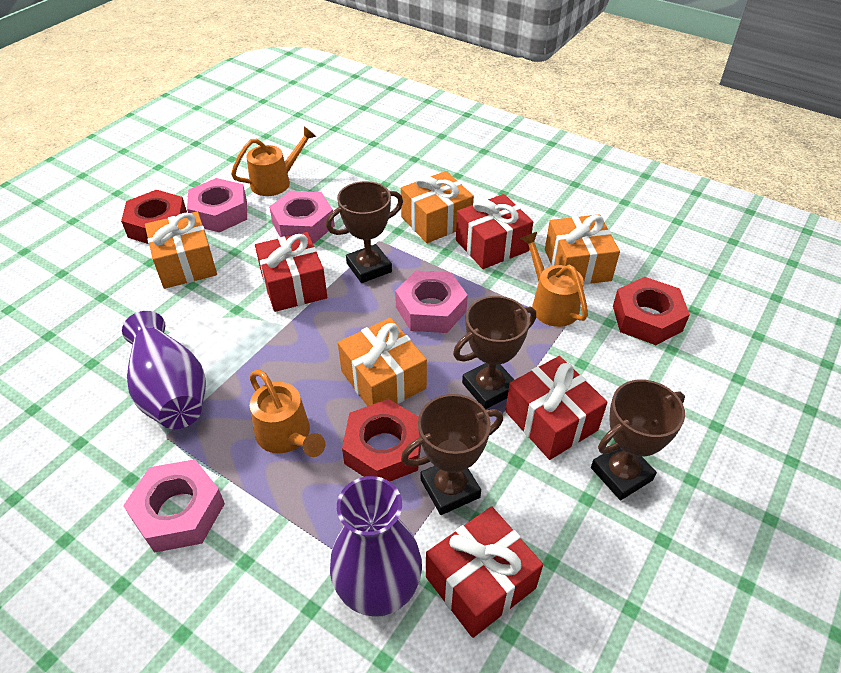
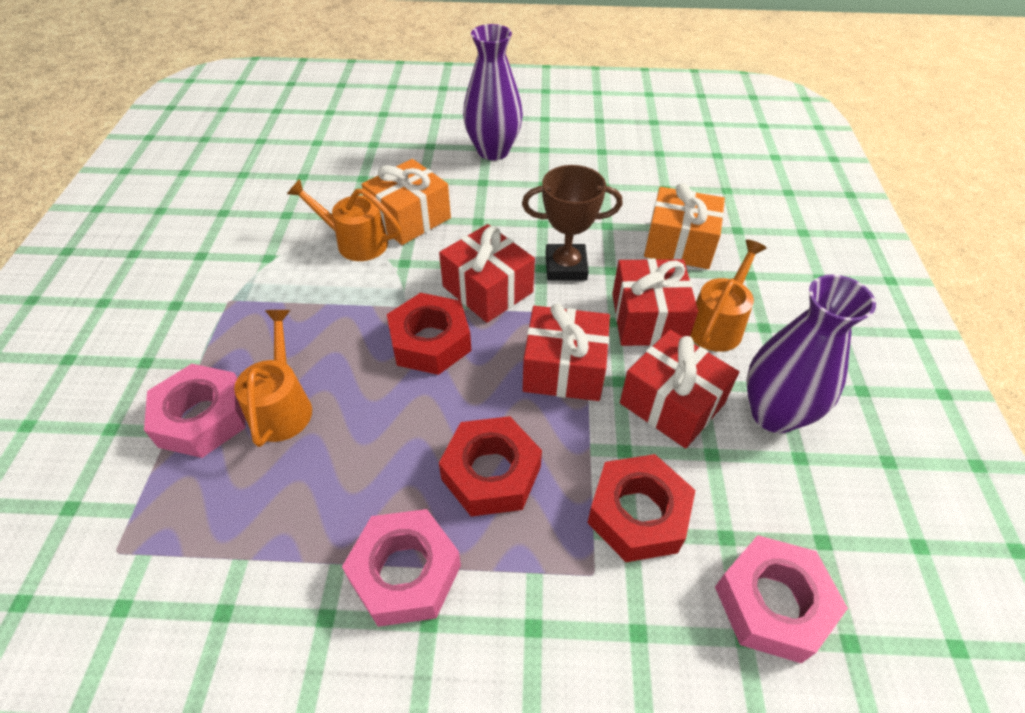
brown trophy: 4 -> 1
orange gift: 4 -> 2
pink nut: 4 -> 3

